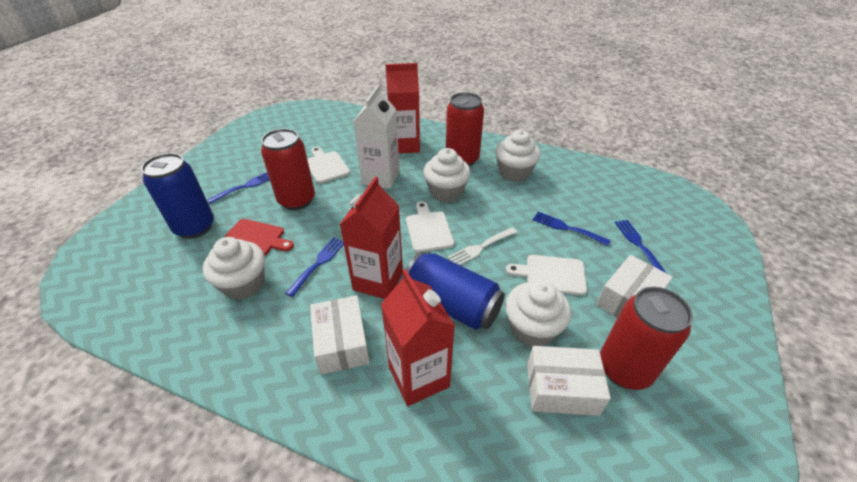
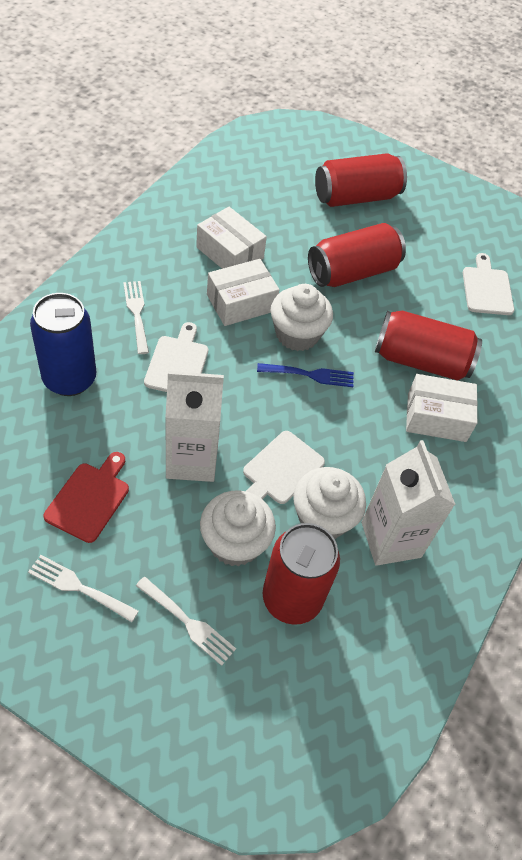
blue can: 2 -> 1
blue fork: 4 -> 1
red can: 3 -> 4
red carton: 3 -> 0
white carton: 1 -> 2
white cupcake: 4 -> 3
white fork: 1 -> 3

